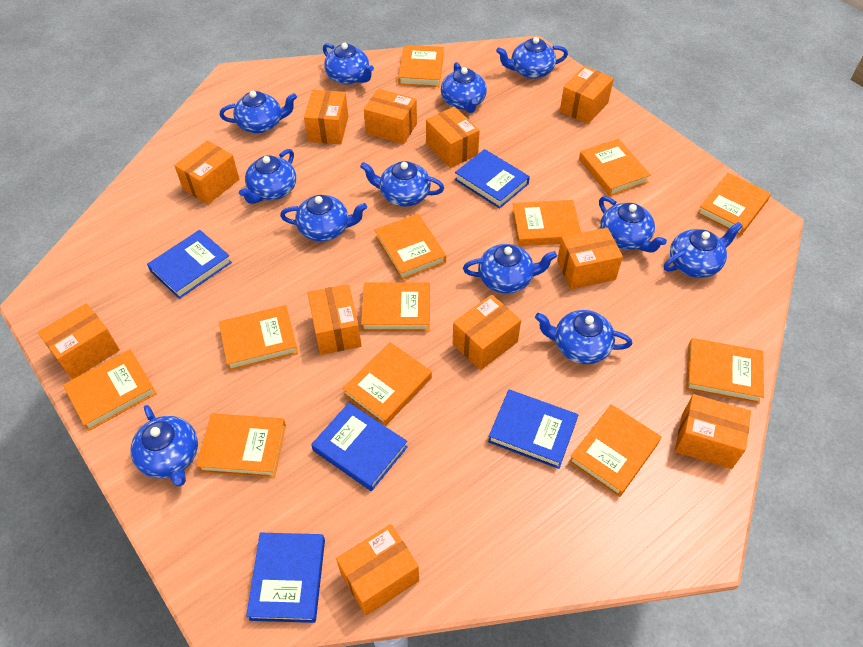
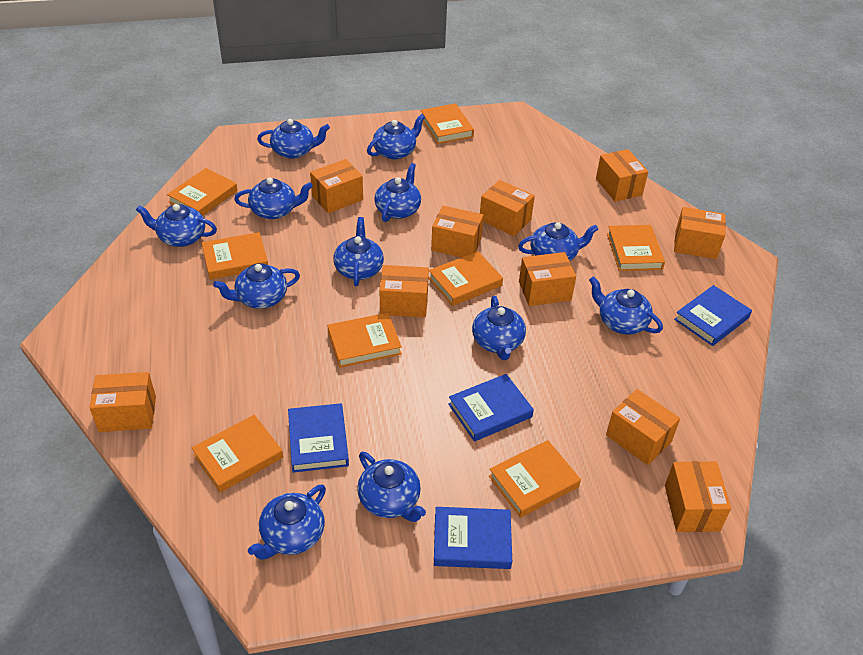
blue book: 5 -> 4
orange book: 12 -> 8
orange box: 11 -> 10

